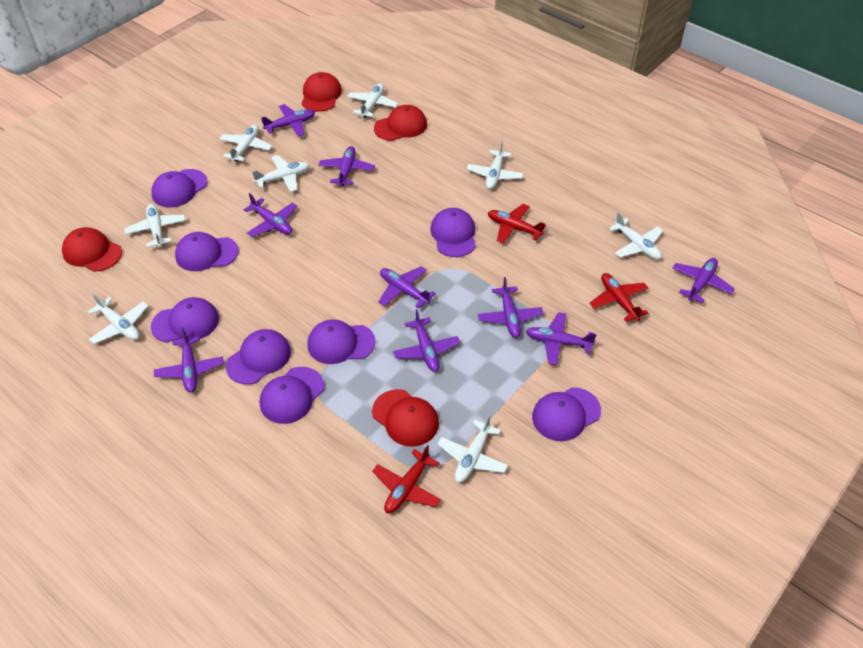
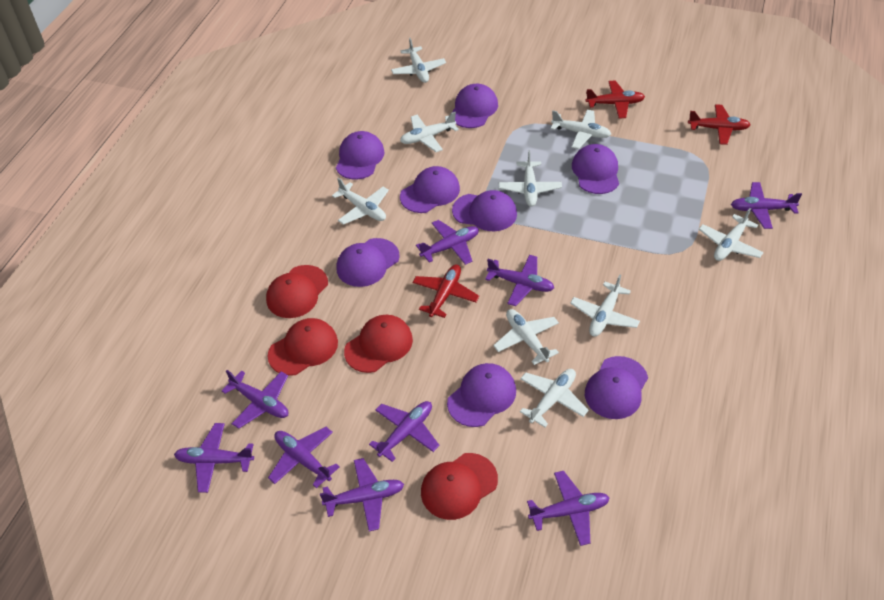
white plane: 8 -> 9

